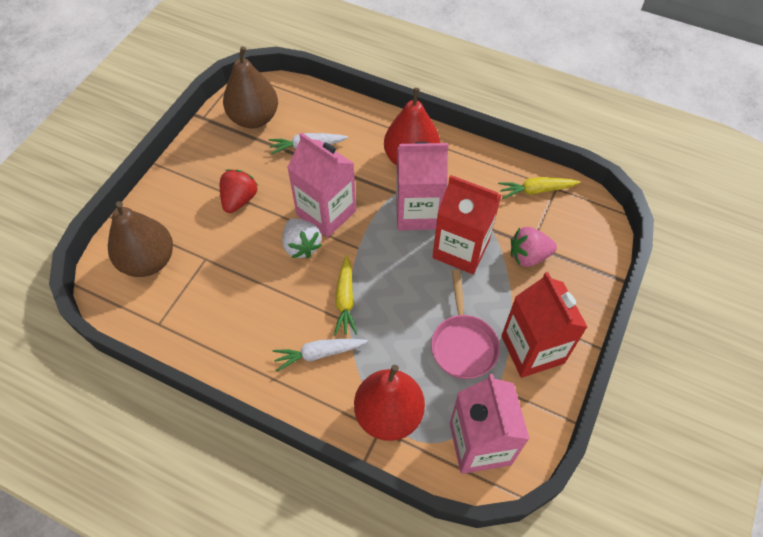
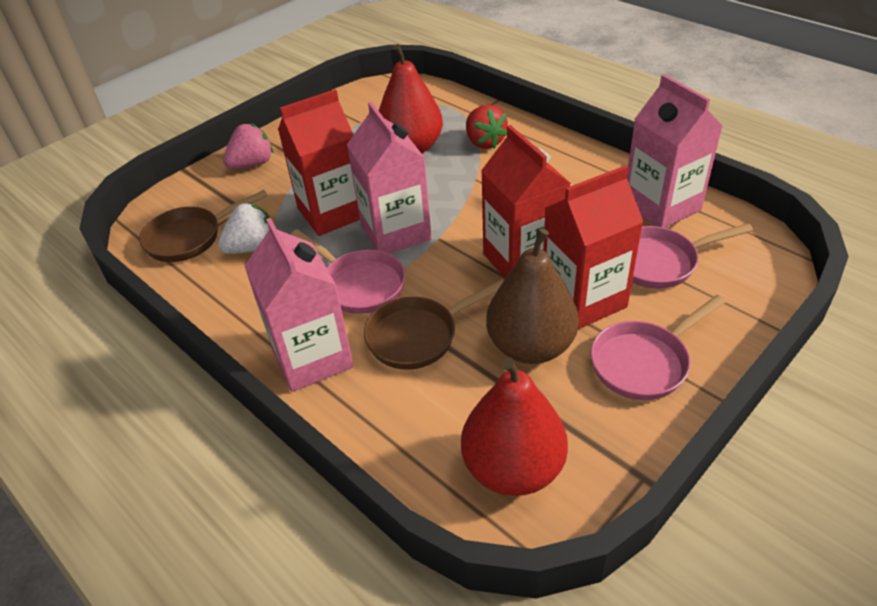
brown pan: 0 -> 2
brown pear: 2 -> 1
pink pan: 1 -> 3
red carton: 2 -> 3
white carrot: 2 -> 0
yellow carrot: 2 -> 0

